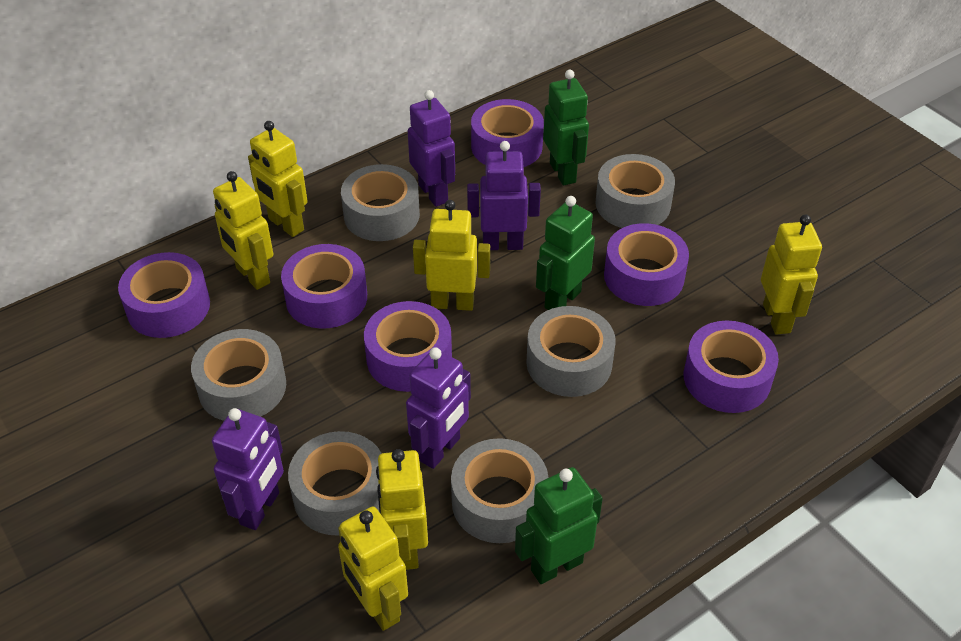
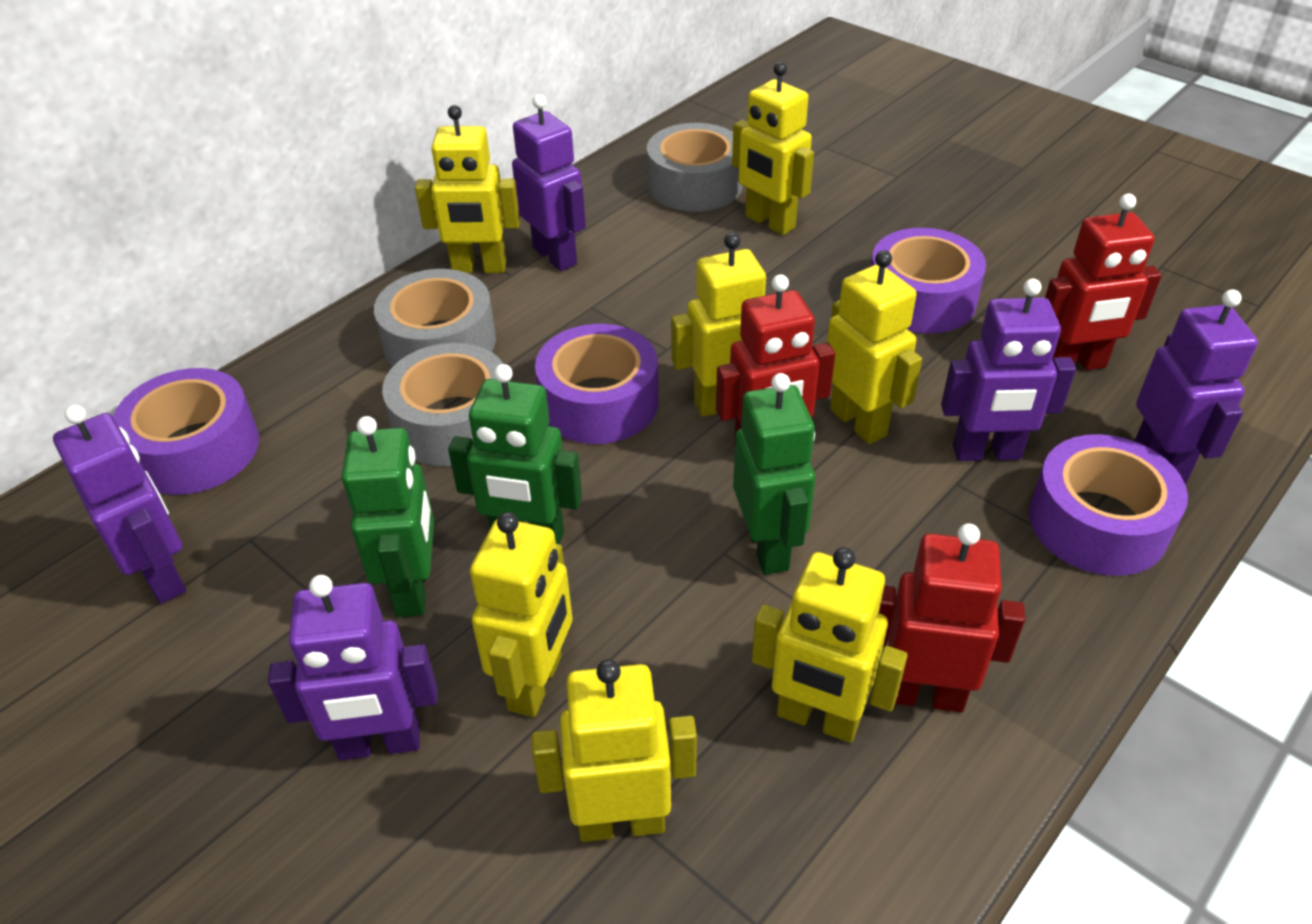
grey tape: 6 -> 3
purple robot: 4 -> 5
purple tape: 6 -> 4
red robot: 0 -> 3
yellow robot: 6 -> 7

